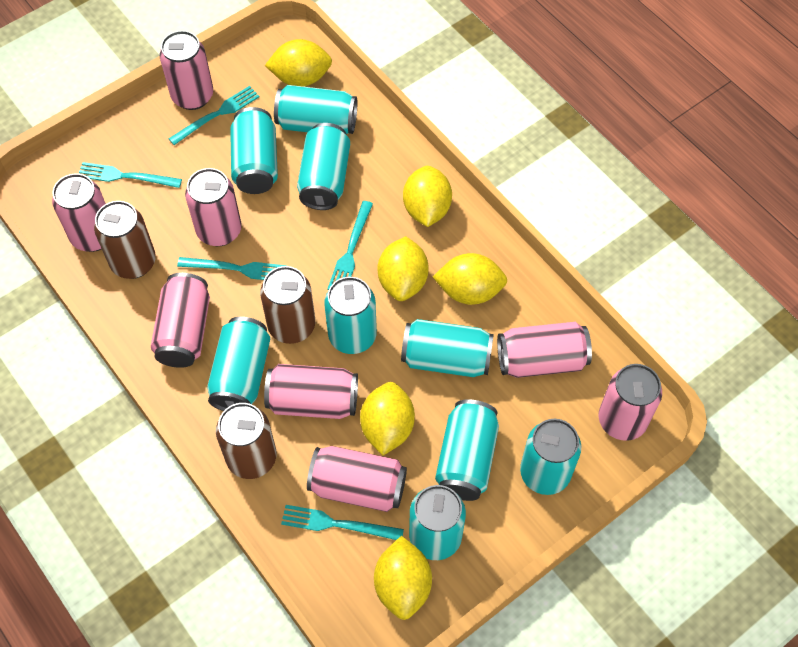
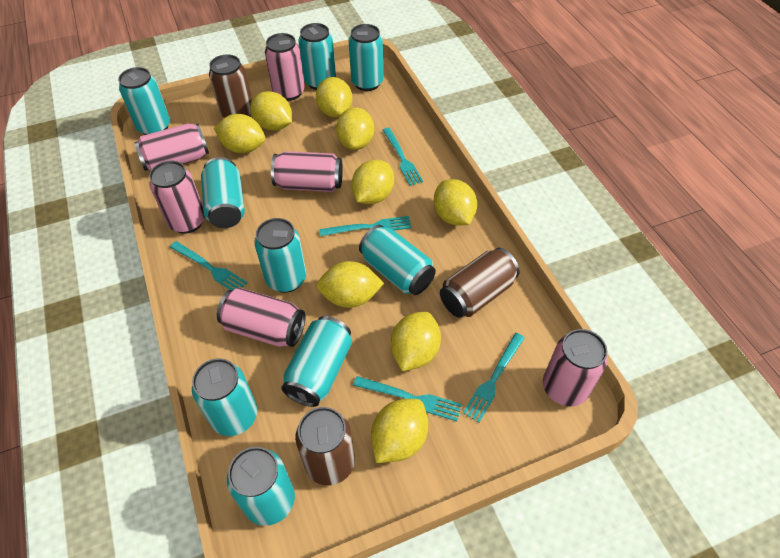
pink can: 8 -> 6
yellow lemon: 6 -> 9

